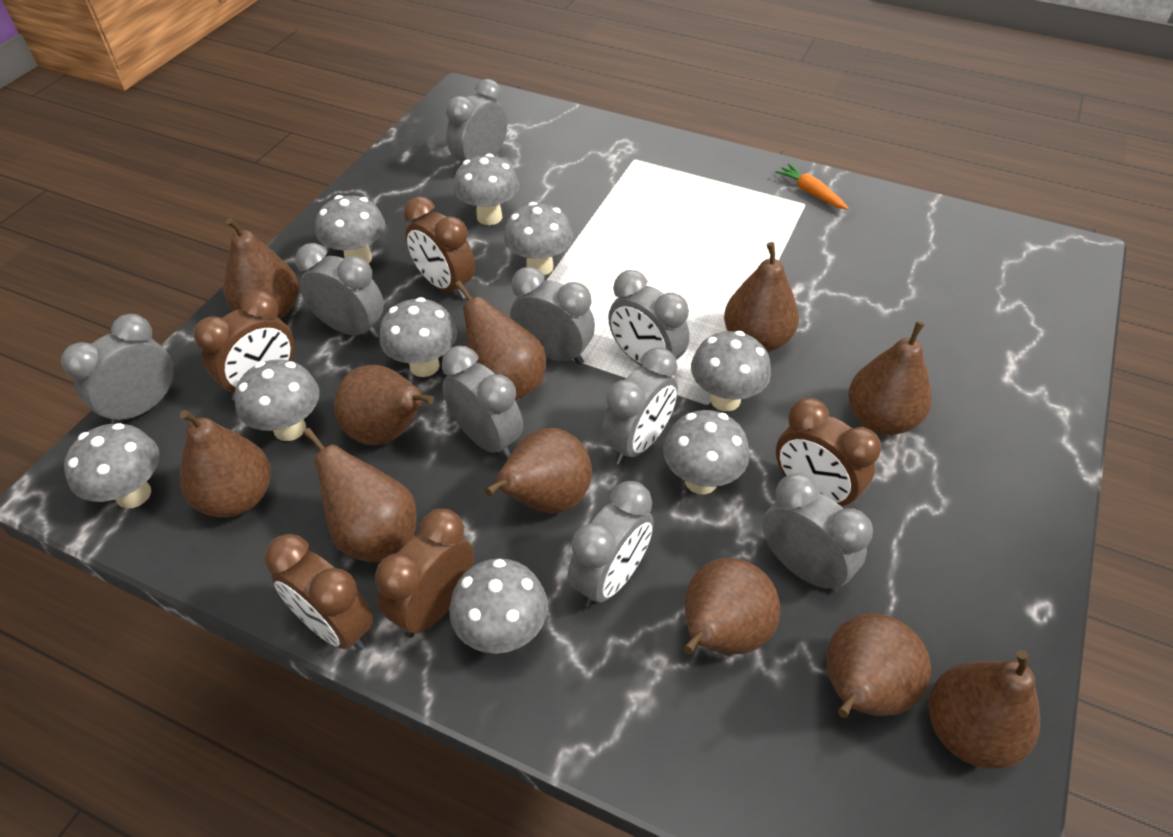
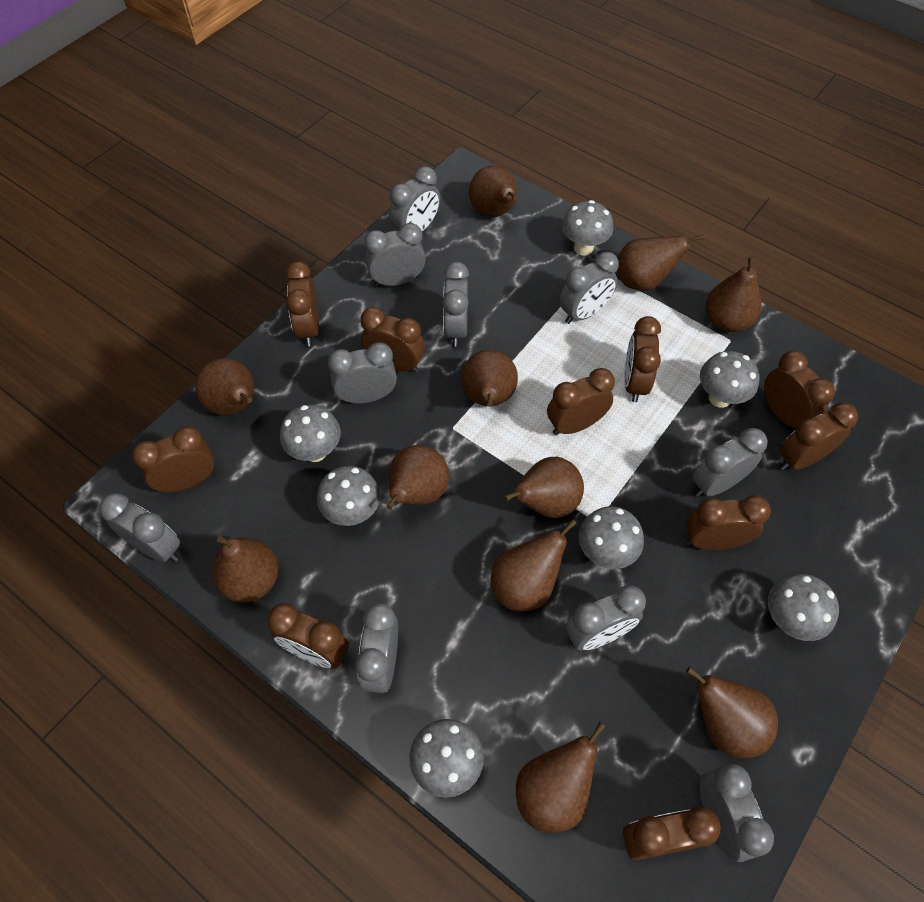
brown clock: 5 -> 10
grey clock: 9 -> 10
grey mushroom: 9 -> 7
orange carrot: 1 -> 0

